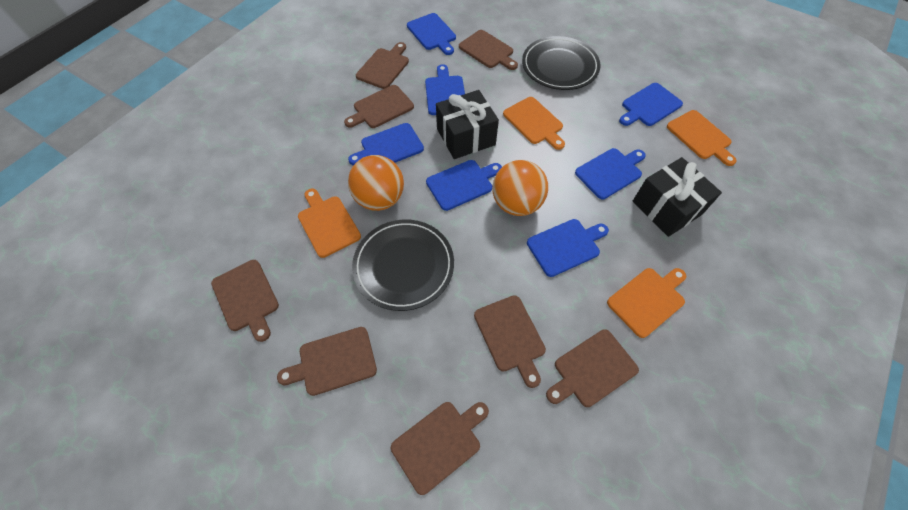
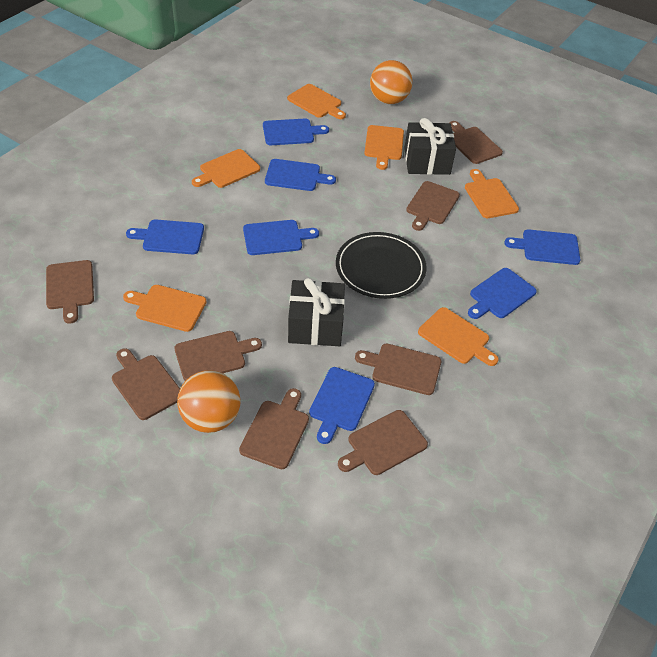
black plate: 2 -> 1
orange cutting board: 4 -> 6

